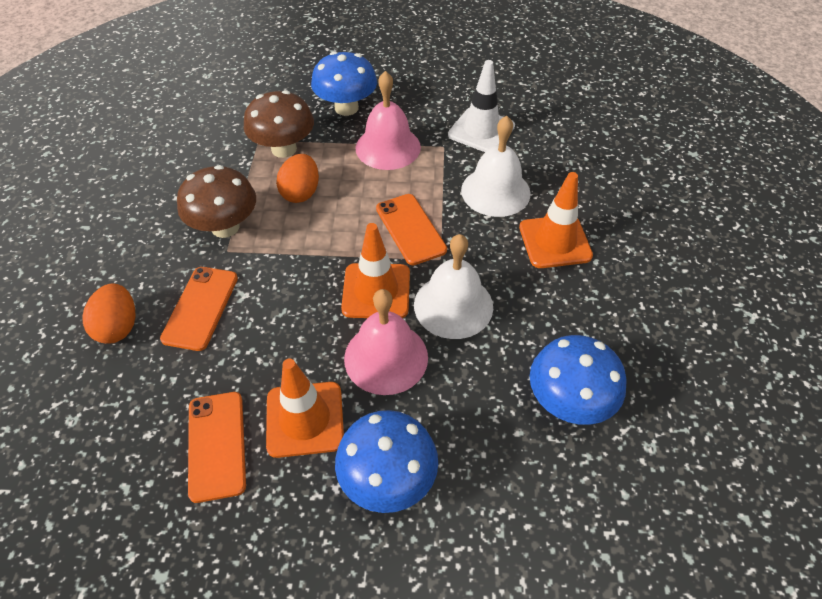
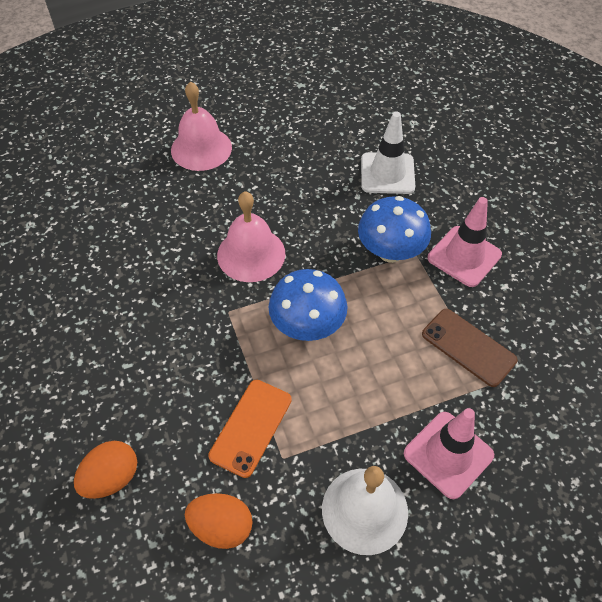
blue mushroom: 3 -> 2
brown mushroom: 2 -> 0
brown phone: 0 -> 1
orange phone: 3 -> 1
orange traffic cone: 3 -> 0
pink traffic cone: 0 -> 2
white bell: 2 -> 1

